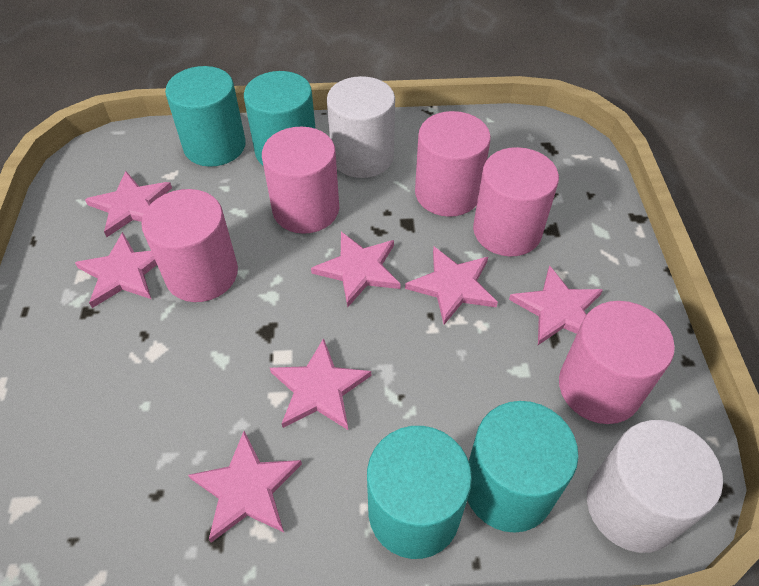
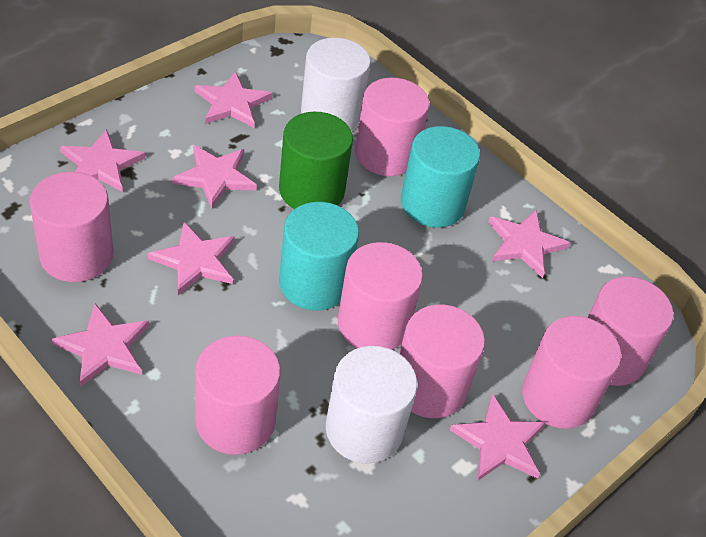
green cylinder: 0 -> 1
pink cylinder: 5 -> 7
turquoise cylinder: 4 -> 2

